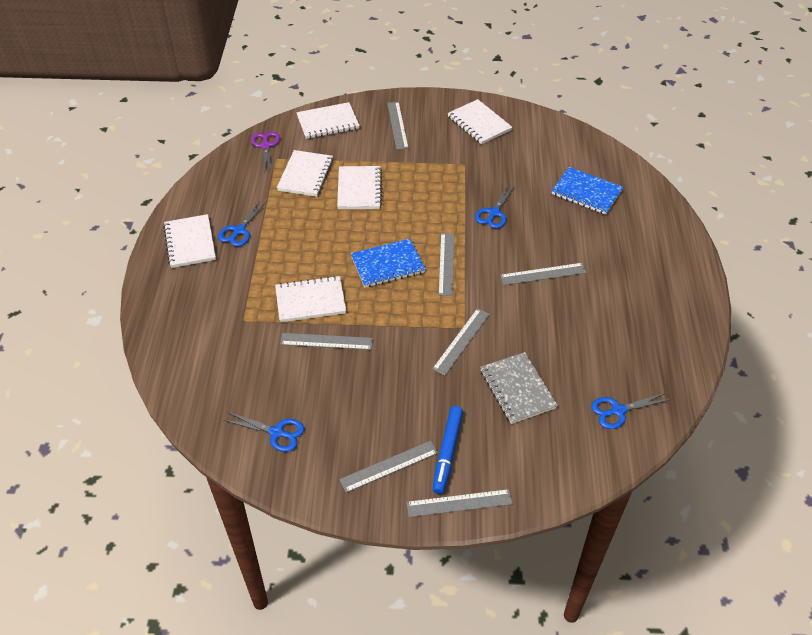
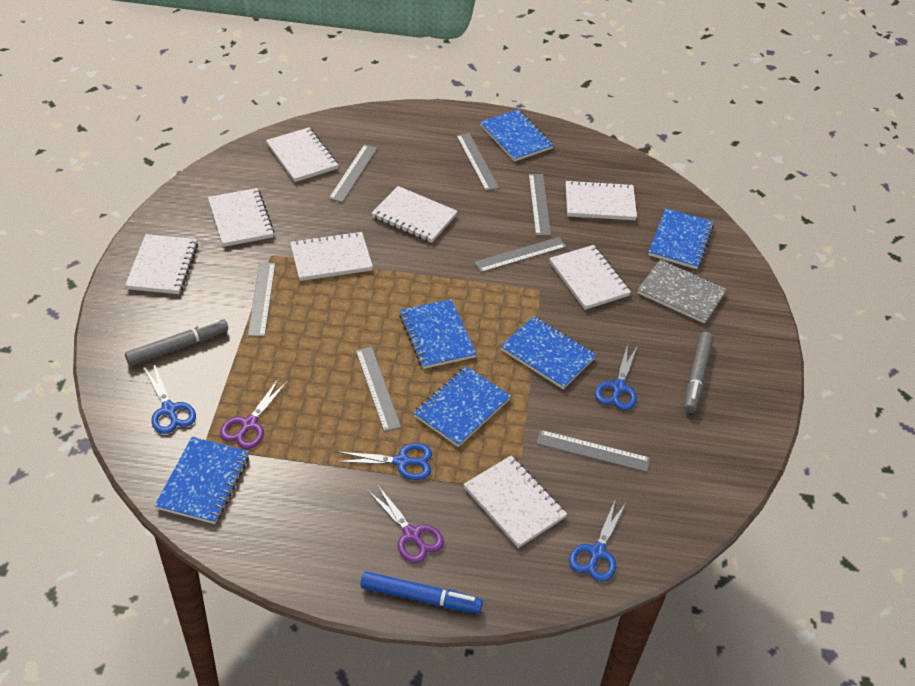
blue notebook: 2 -> 6
grey marker: 0 -> 2
purple scissors: 1 -> 2
white notebook: 6 -> 8

